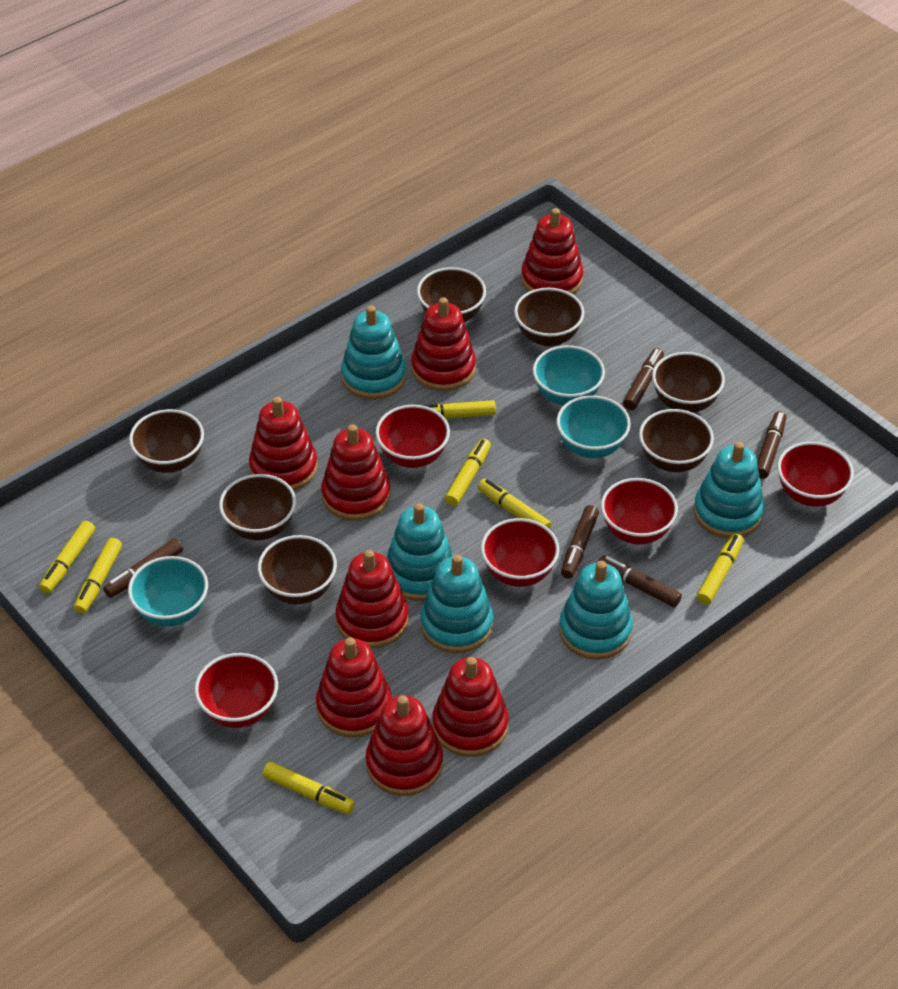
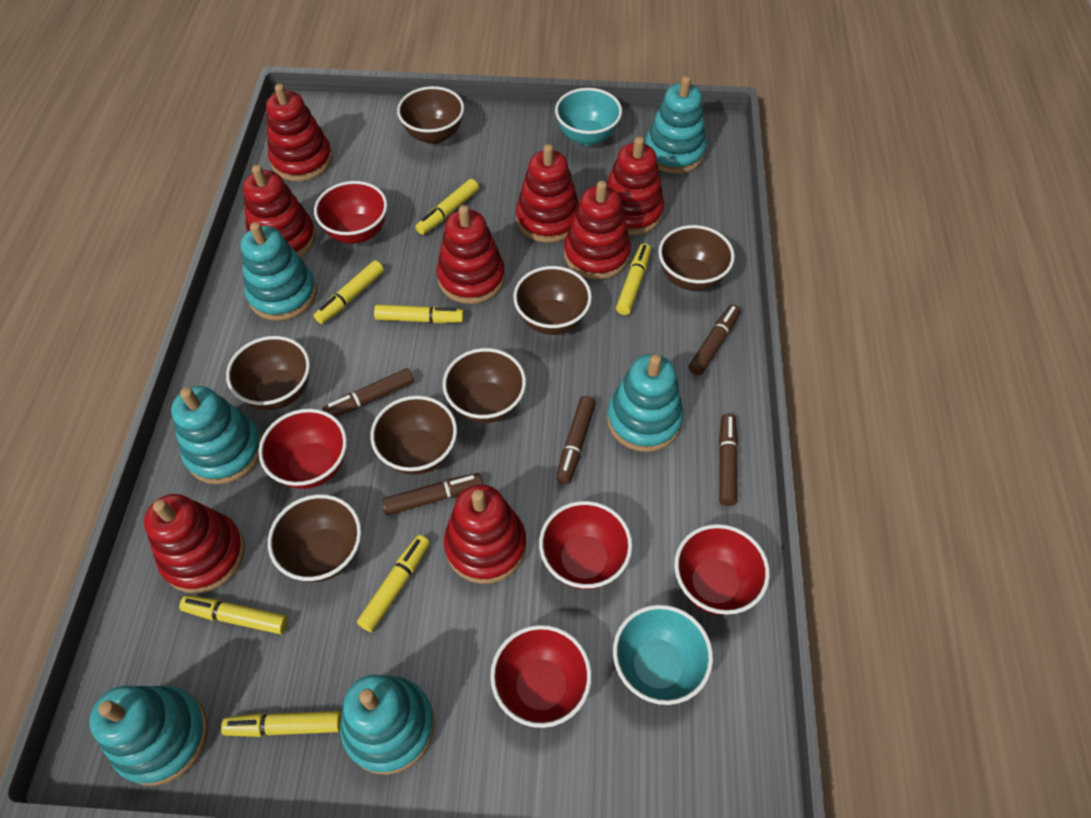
turquoise bowl: 3 -> 2
turquoise stacking toy: 5 -> 6

